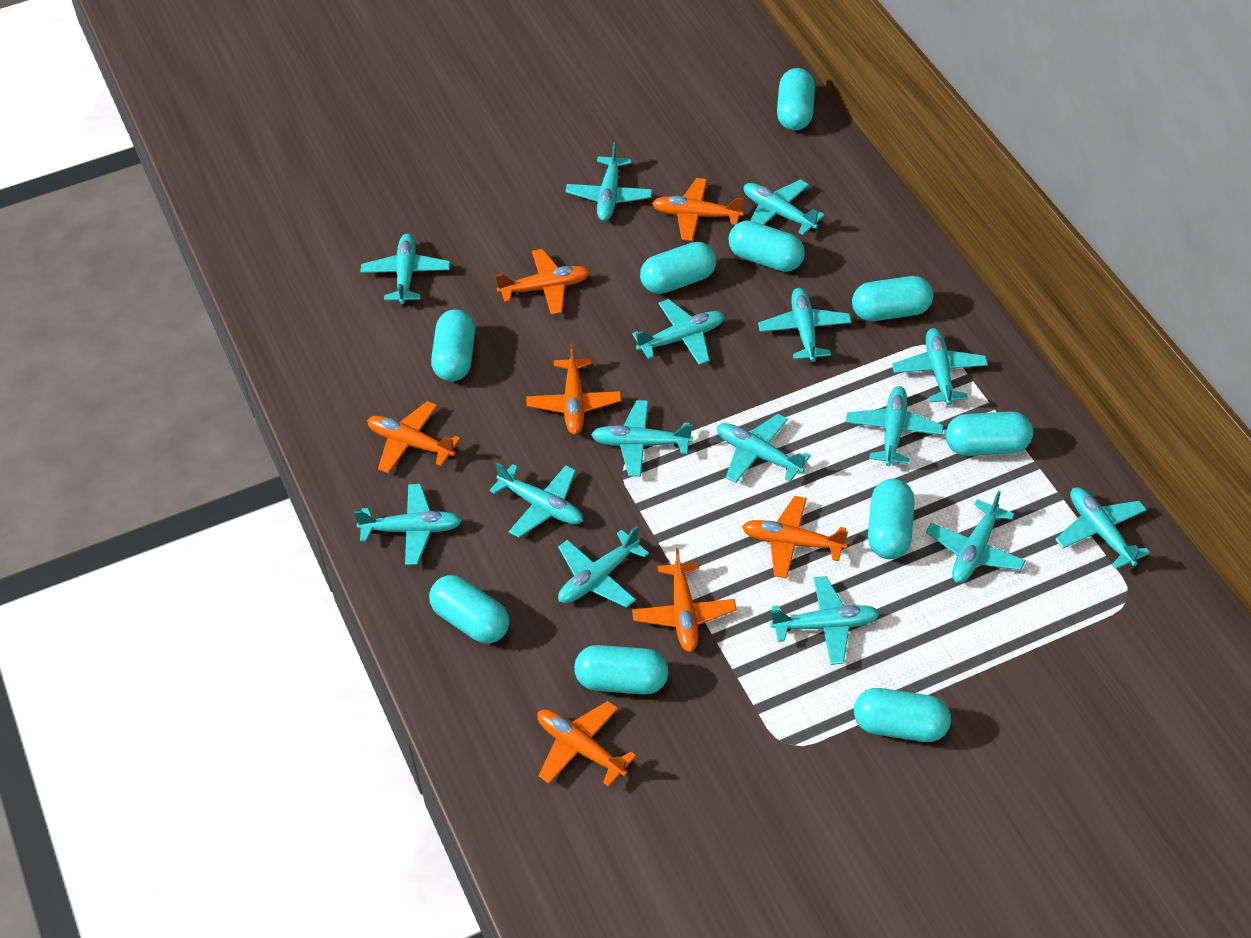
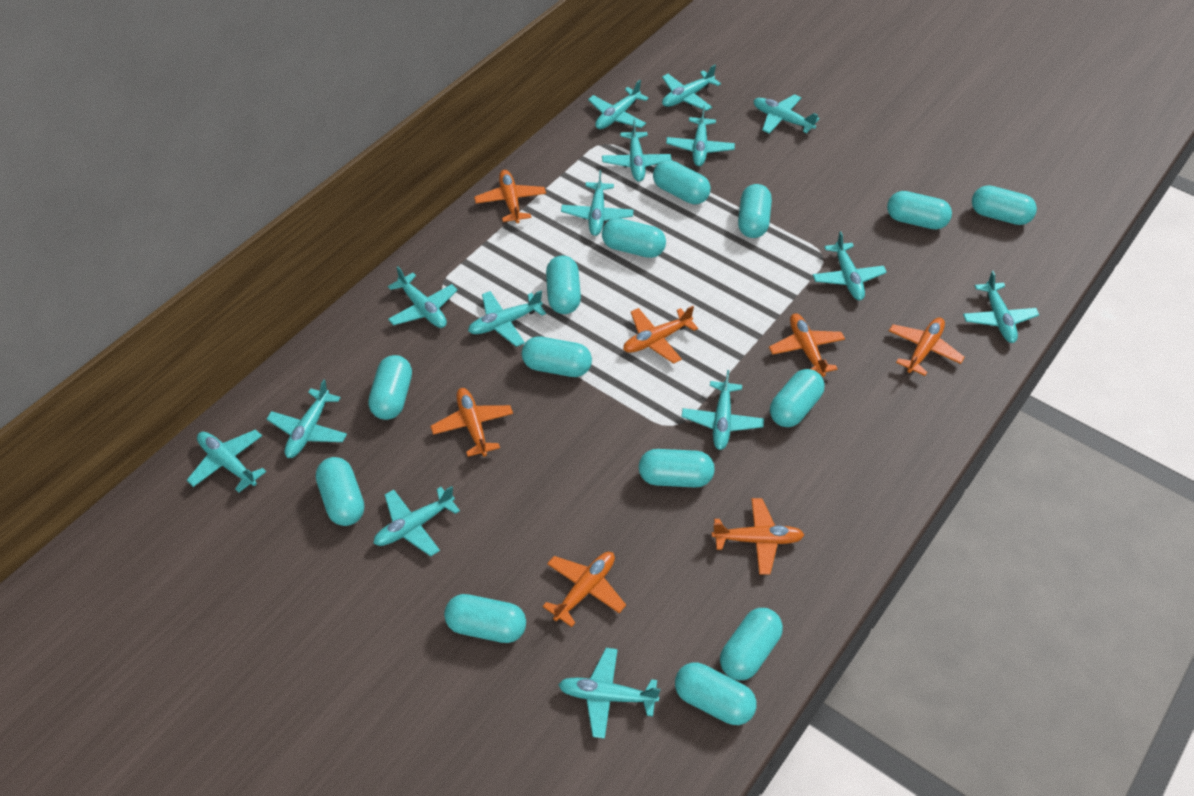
turquoise capsule: 10 -> 14

